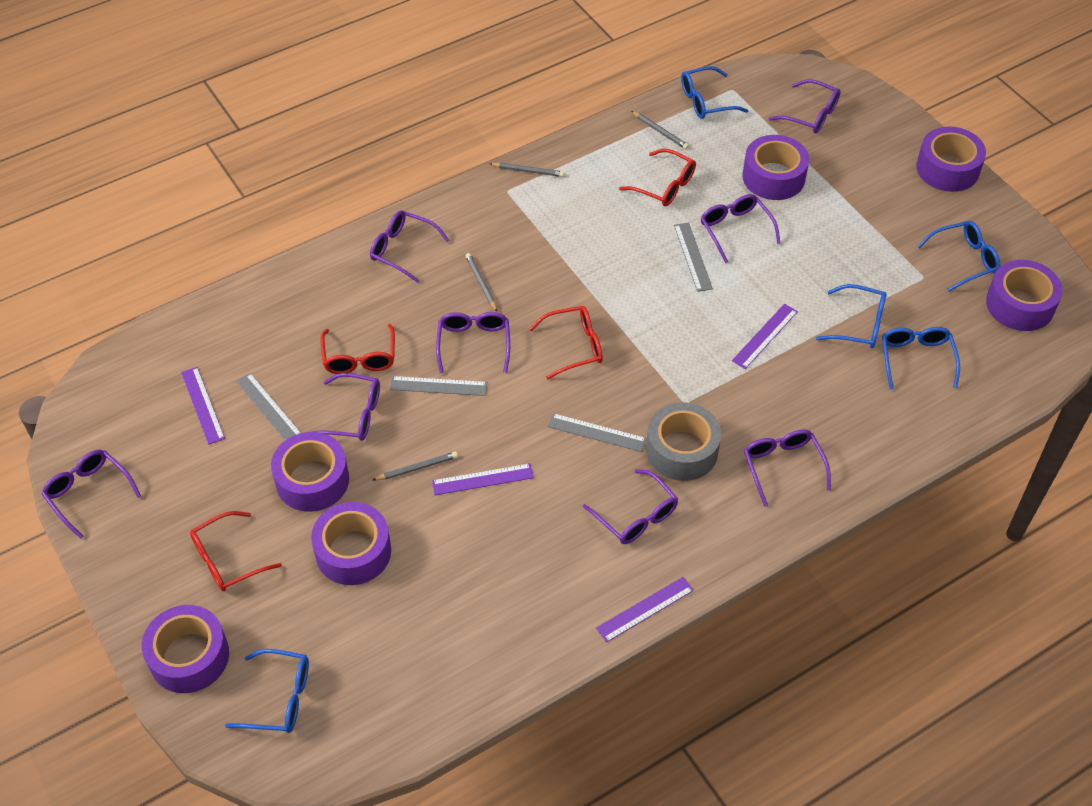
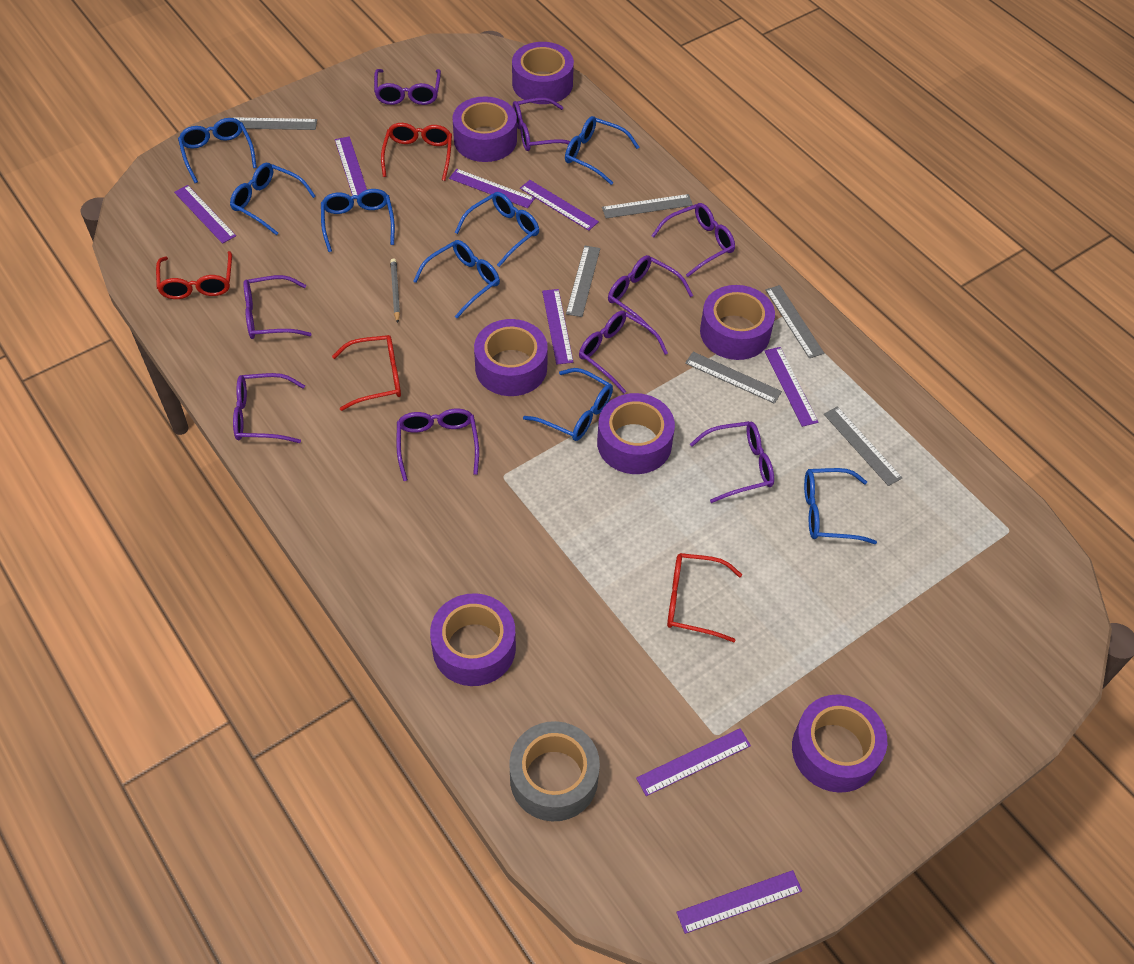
blue glasses: 5 -> 8
grey pencil: 4 -> 1
grey ruler: 4 -> 6
purple glasses: 8 -> 9
purple ruler: 4 -> 8
purple tape: 6 -> 7

